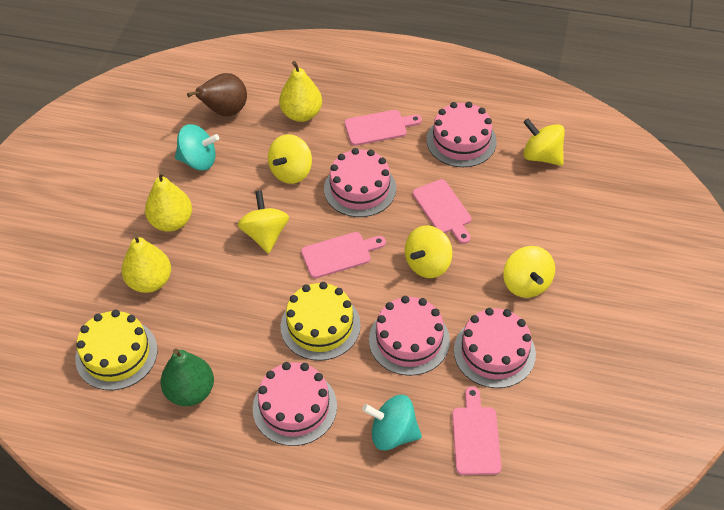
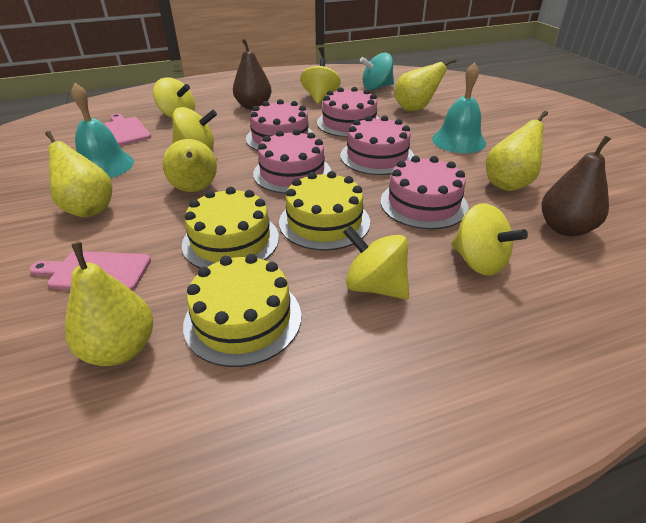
brown pear: 1 -> 2
green pear: 1 -> 0
pink cutting board: 4 -> 2
turquoise bell: 0 -> 2
turquoise spinning top: 2 -> 1
yellow cake: 2 -> 3
yellow pear: 3 -> 5

